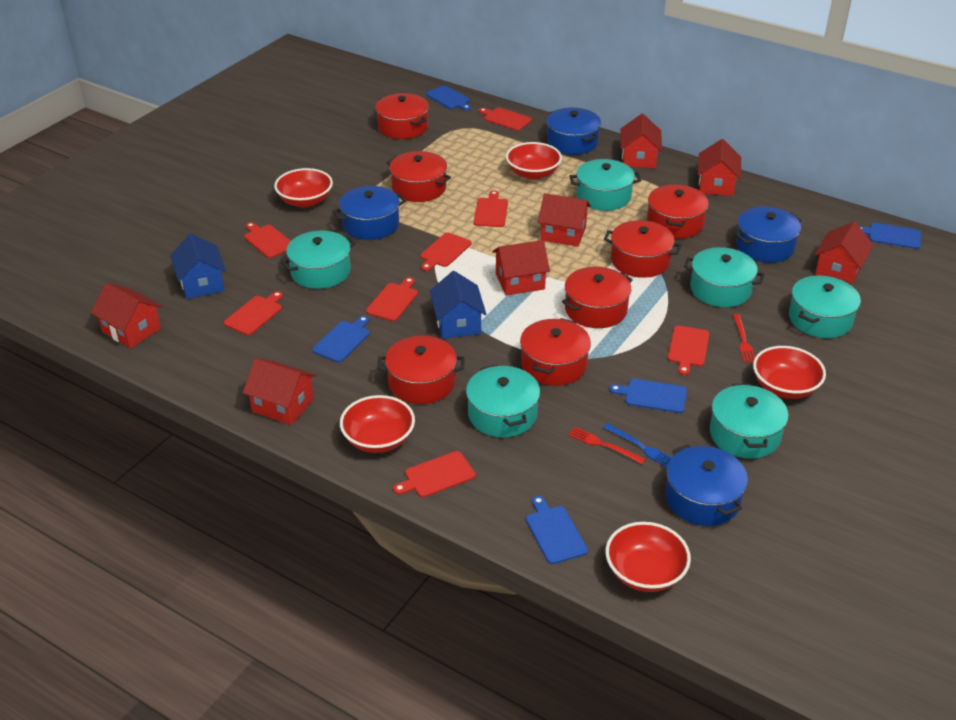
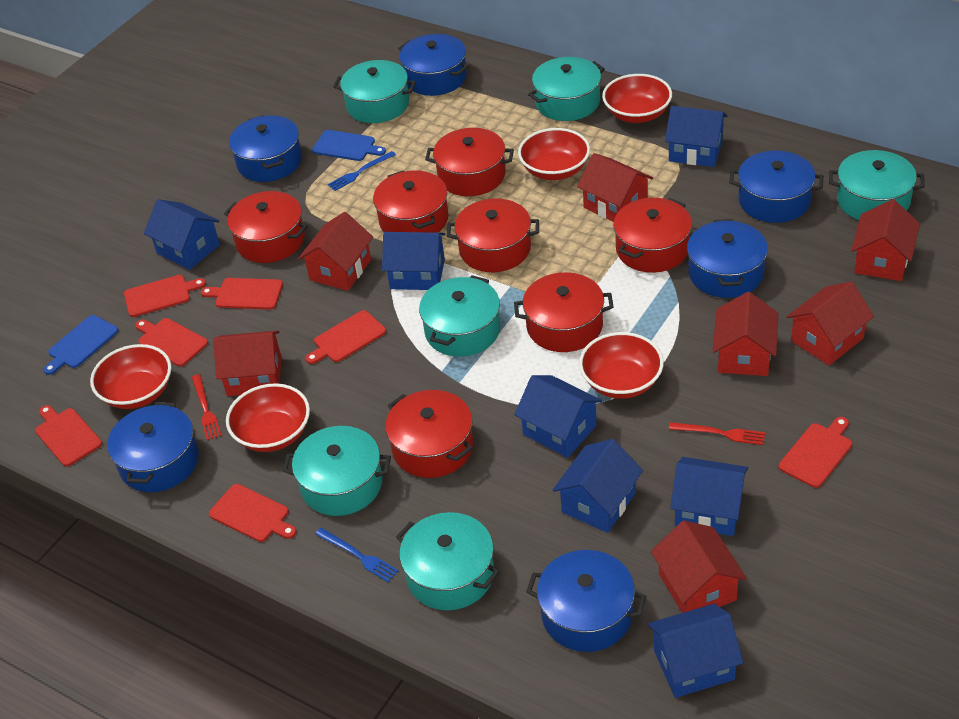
blue cutting board: 5 -> 2
blue fork: 1 -> 2
blue house: 2 -> 7
blue pot: 4 -> 6
red cutting board: 8 -> 7

